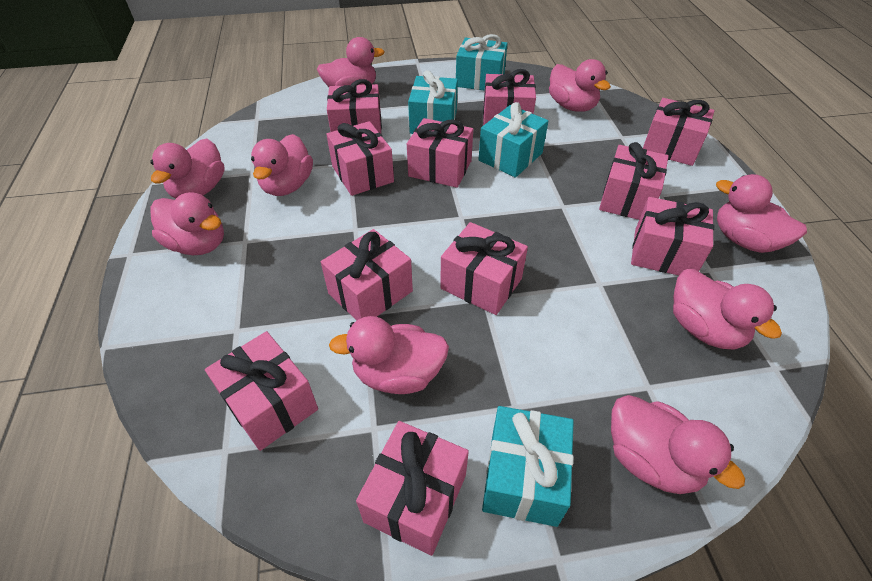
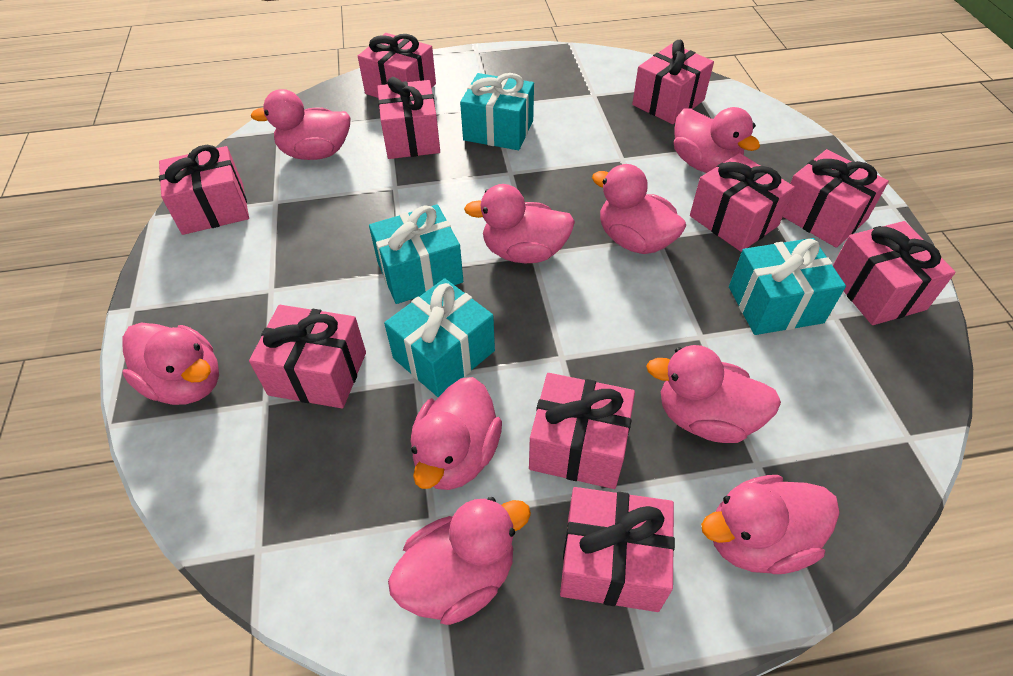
pink gift: 11 -> 10

